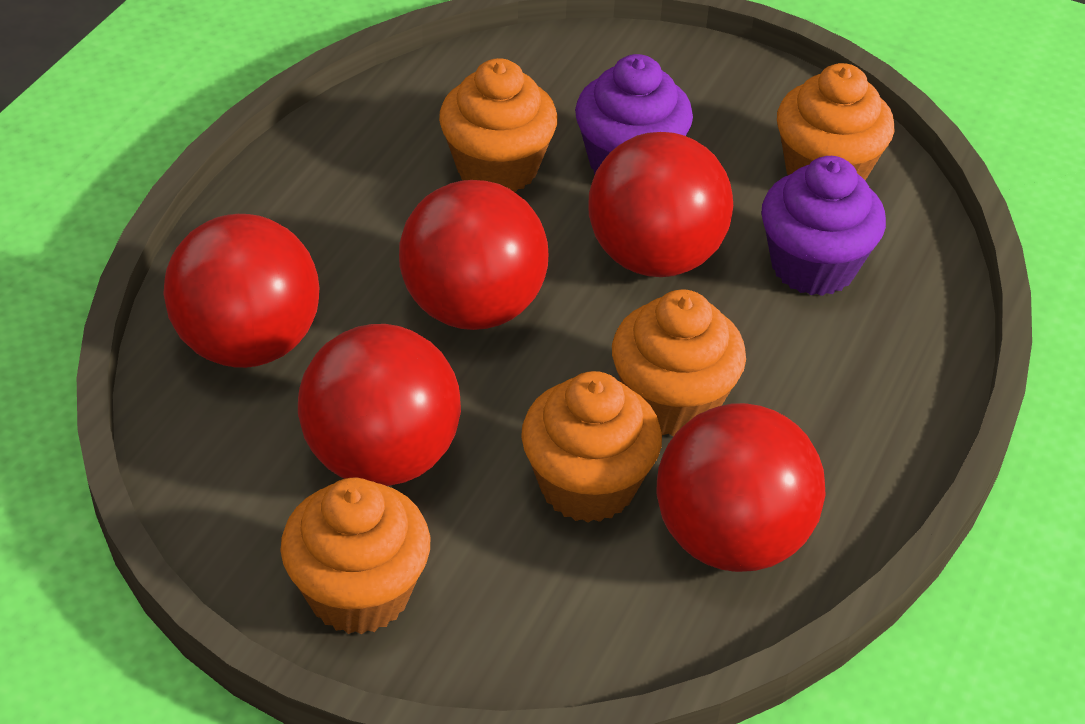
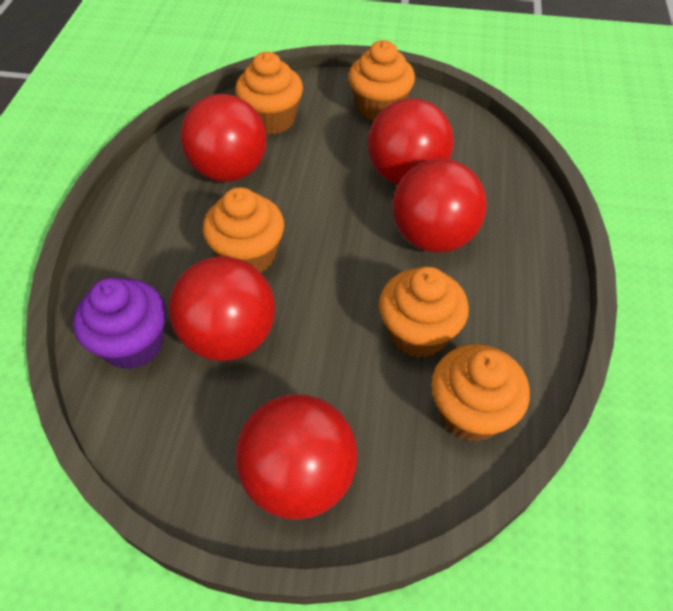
purple cupcake: 2 -> 1

